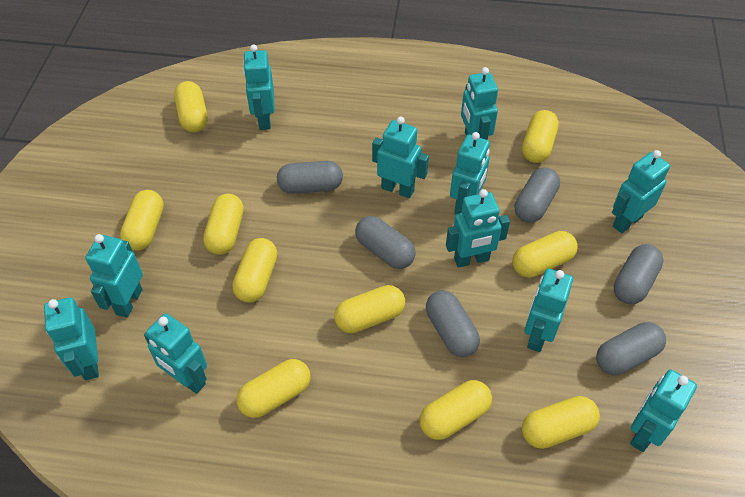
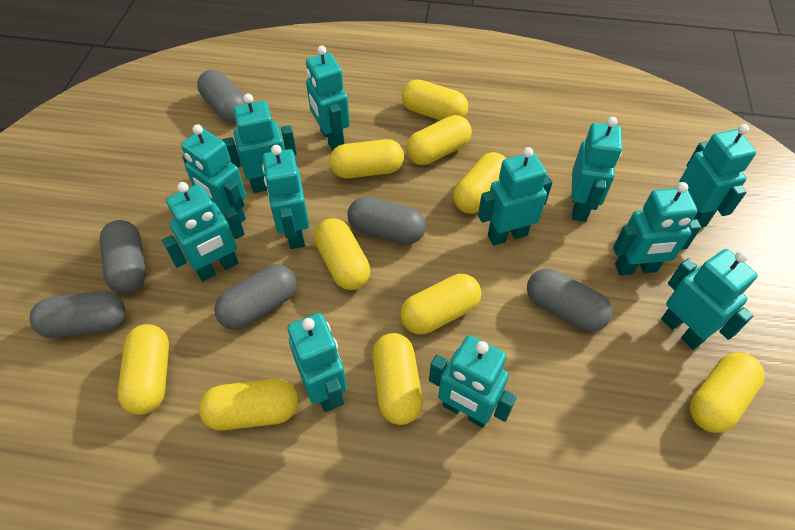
turquoise robot: 11 -> 12

